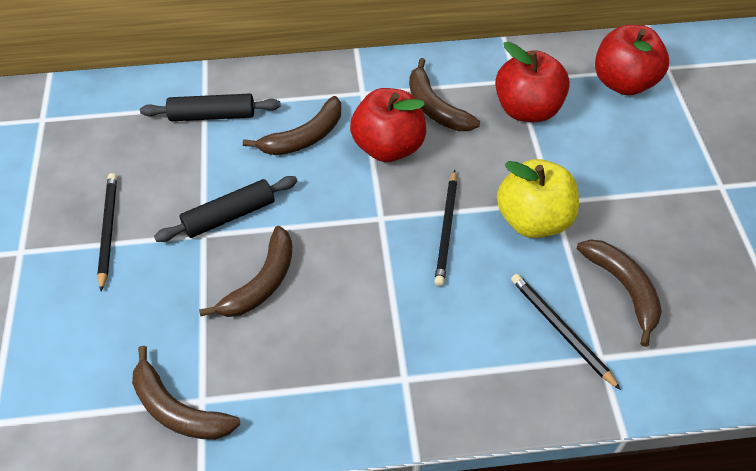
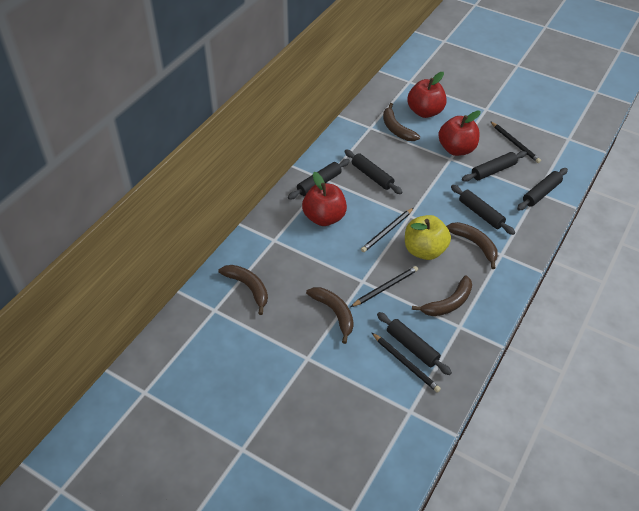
black pencil: 3 -> 4
black rolling pin: 2 -> 6

